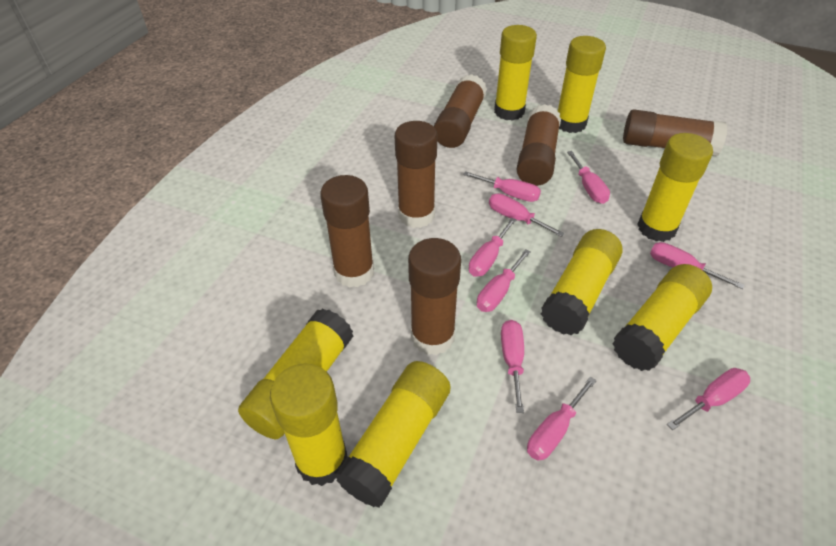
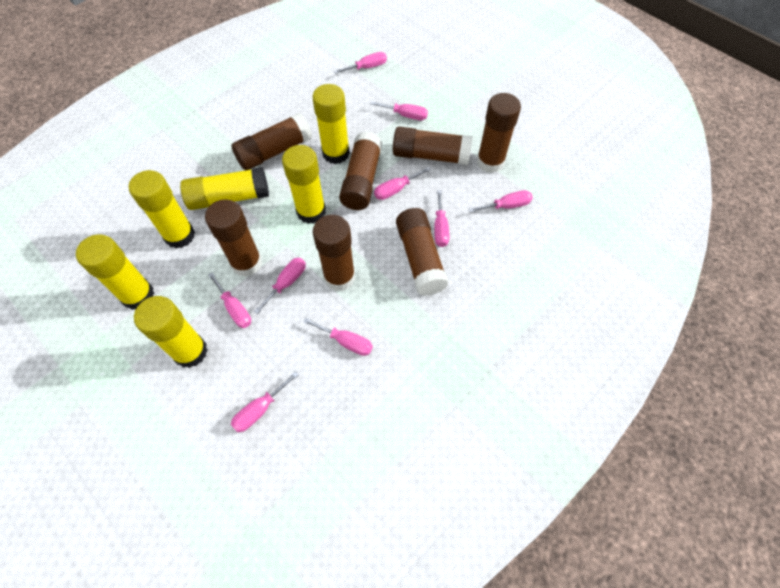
brown glue stick: 6 -> 7
yellow glue stick: 8 -> 6

